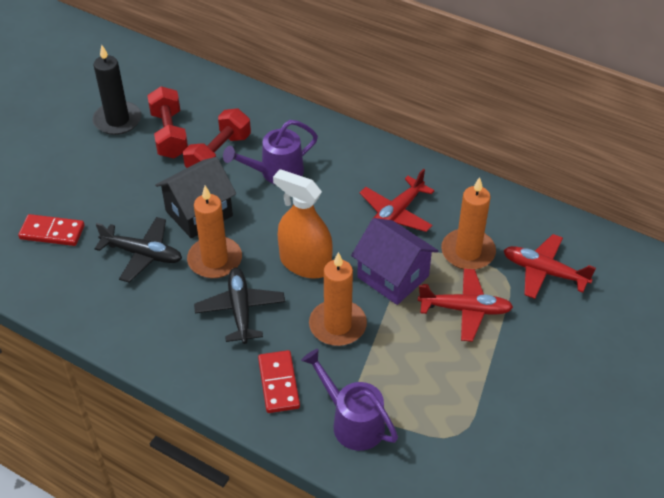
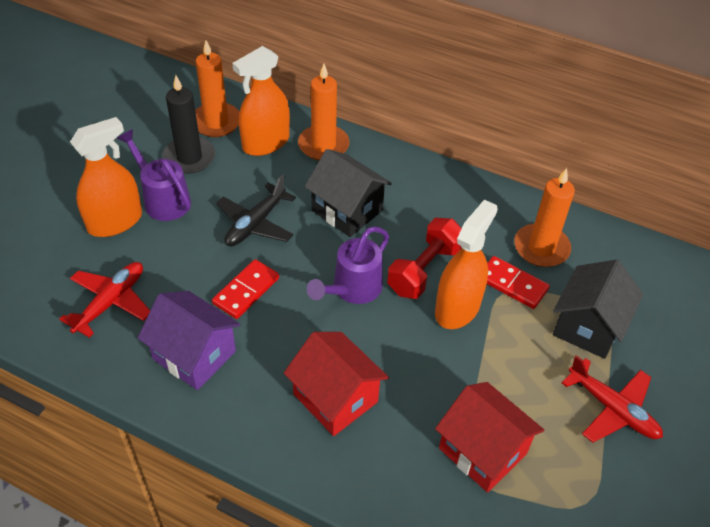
black house: 1 -> 2
black plane: 2 -> 1
orange spray bottle: 1 -> 3
red dumbbell: 2 -> 1
red house: 0 -> 2
red plane: 3 -> 2

